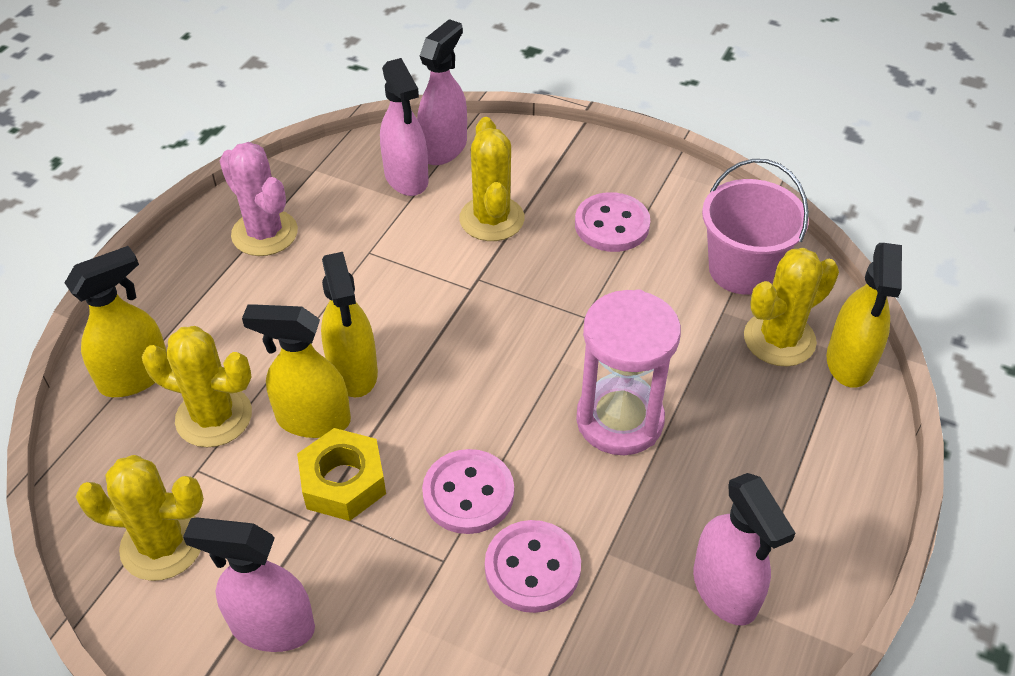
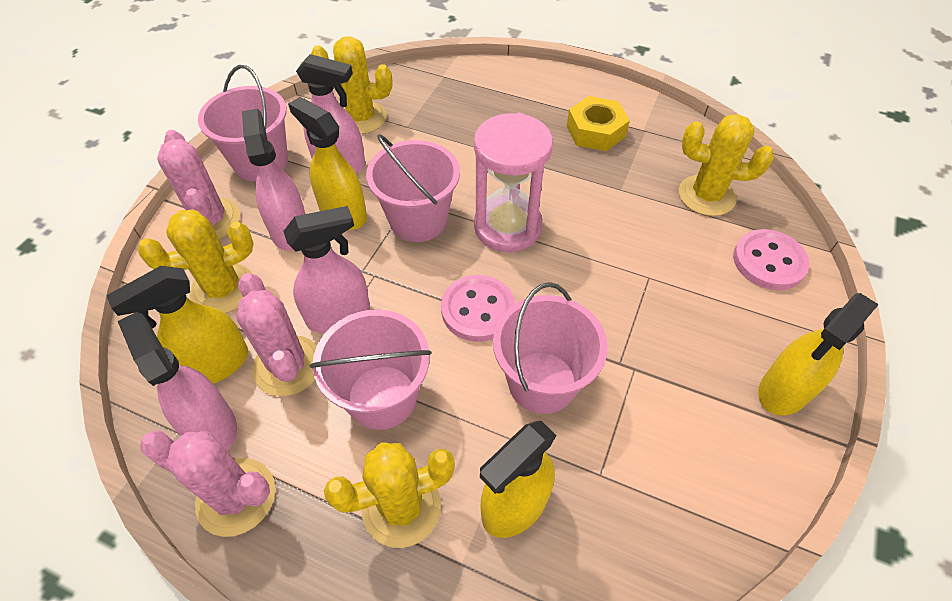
pink bucket: 1 -> 4
pink button: 3 -> 2
pink cactus: 1 -> 3

